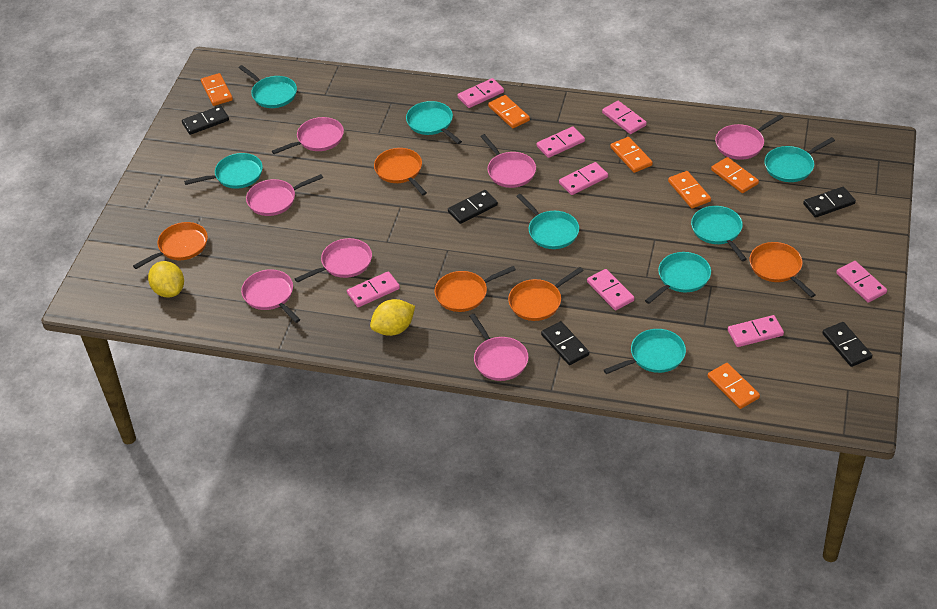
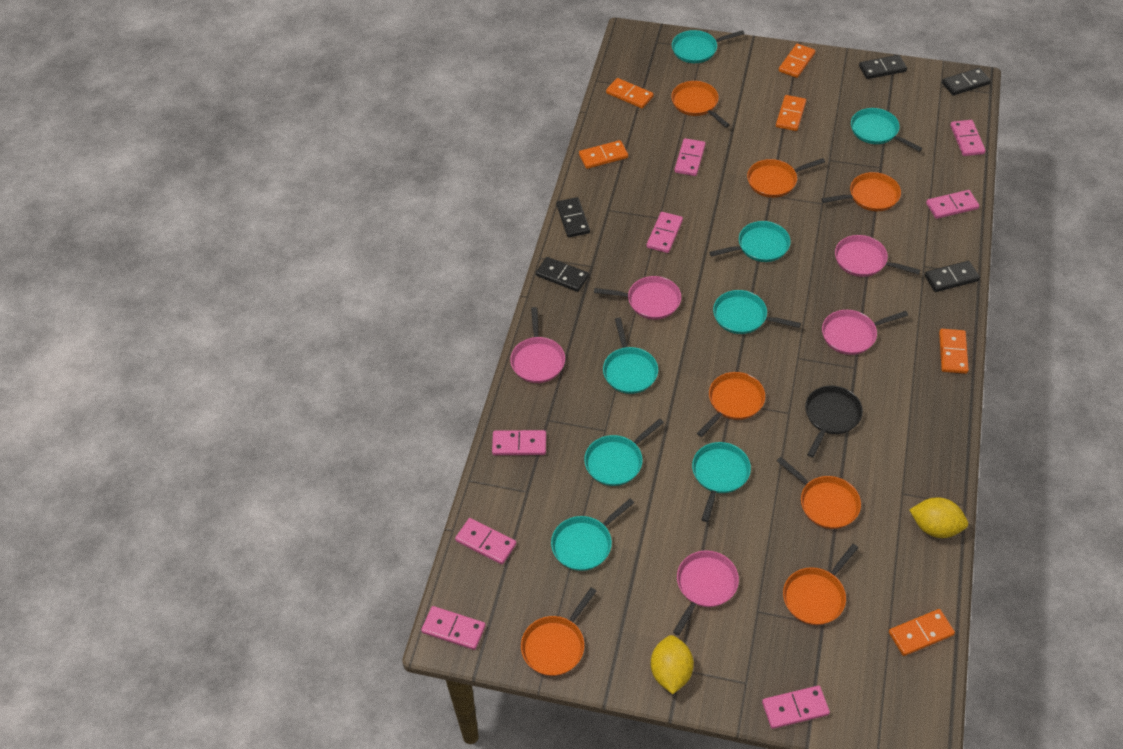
black pan: 0 -> 1
orange pan: 5 -> 7
pink pan: 7 -> 5

